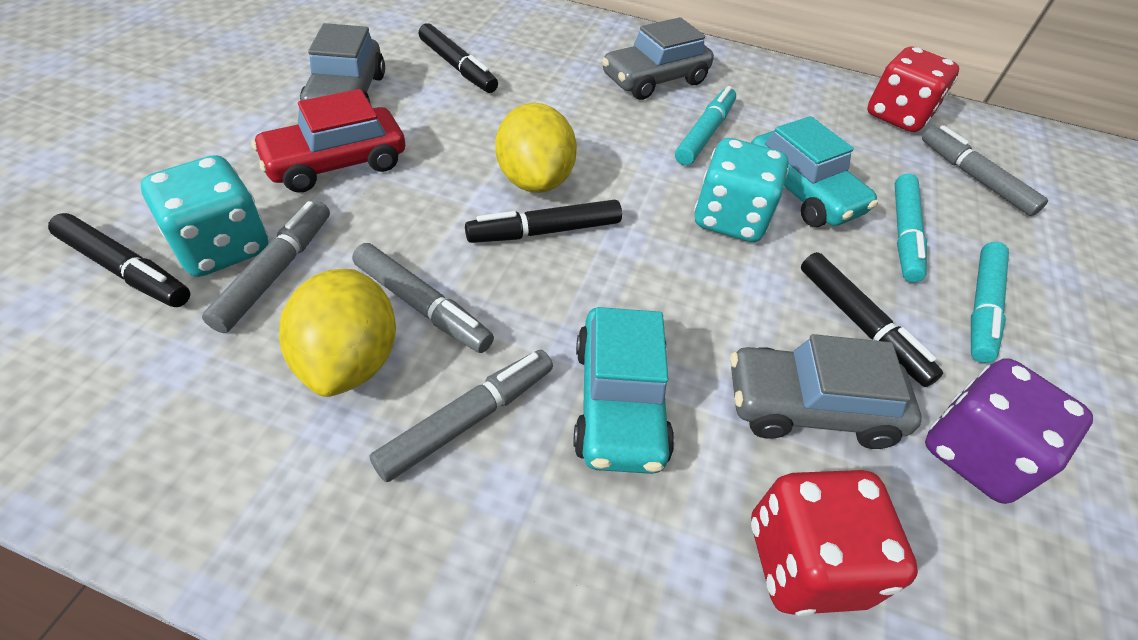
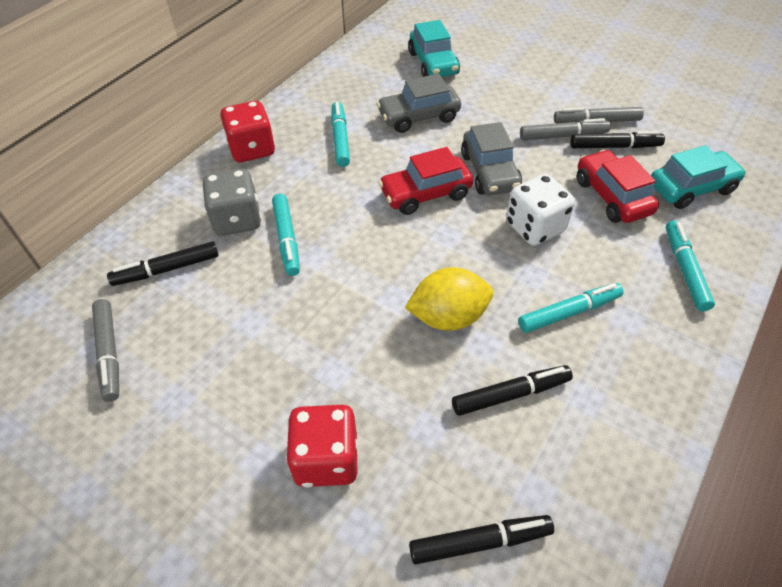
grey car: 3 -> 2
grey dice: 0 -> 1
grey marker: 4 -> 3
purple dice: 1 -> 0
red car: 1 -> 2
turquoise dice: 2 -> 0
turquoise marker: 3 -> 4
white dice: 0 -> 1
yellow lemon: 2 -> 1

